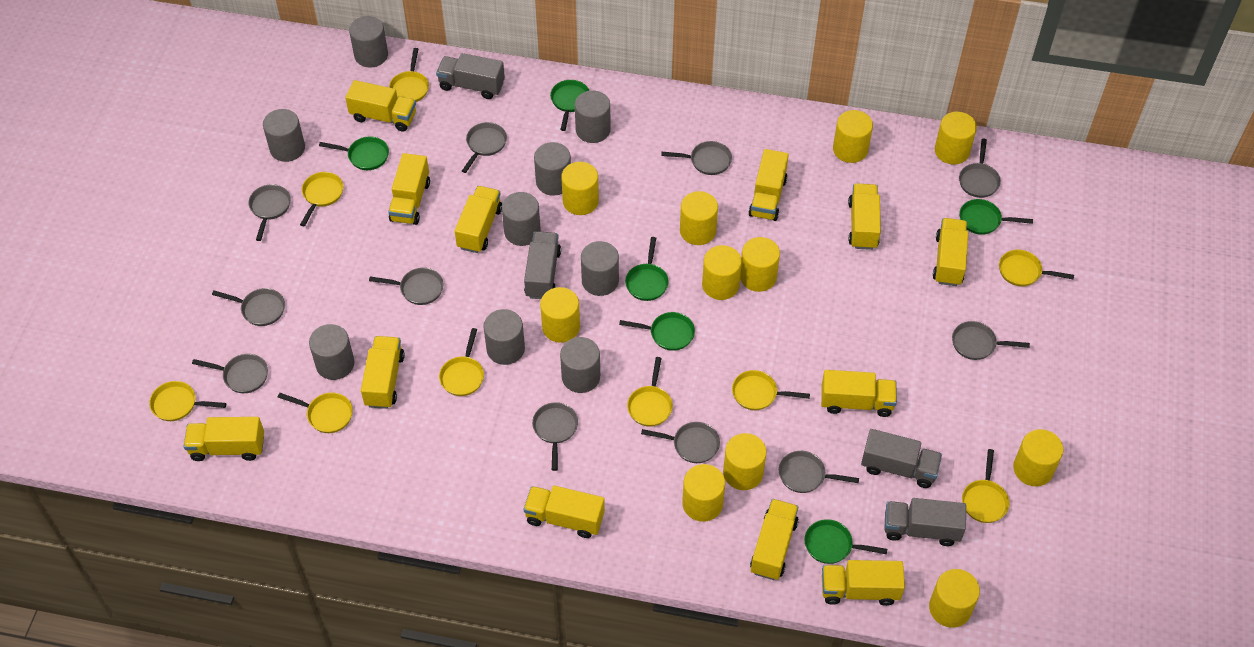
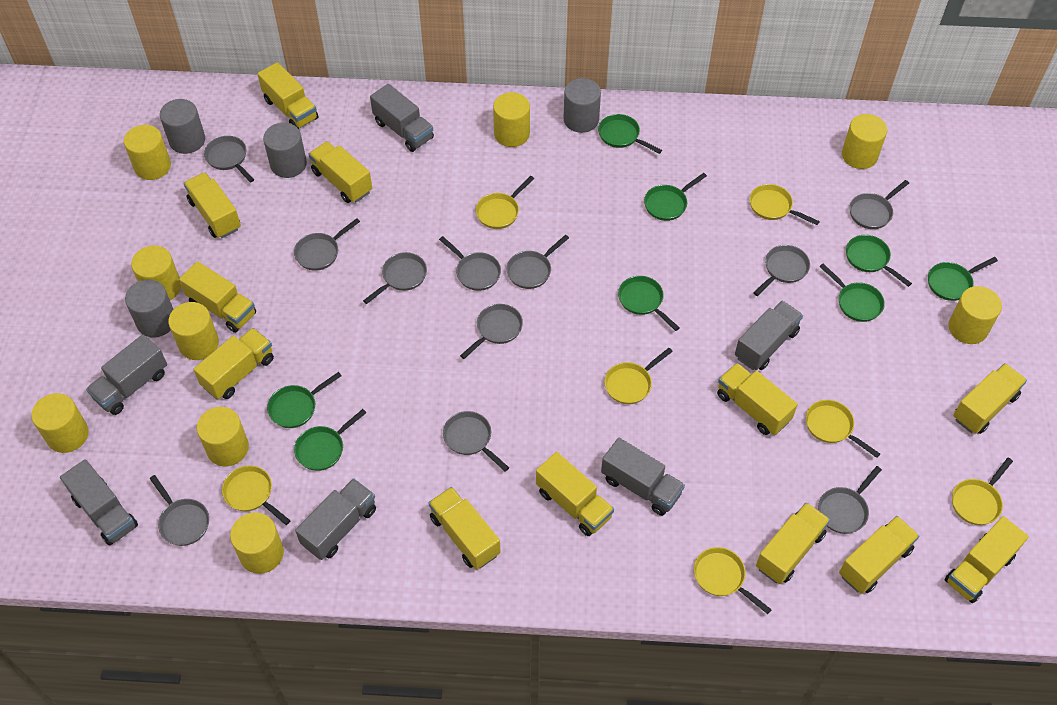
green pan: 6 -> 8
grey cylinder: 9 -> 4
grey truck: 4 -> 6
yellow cylinder: 11 -> 9
yellow pan: 9 -> 7

